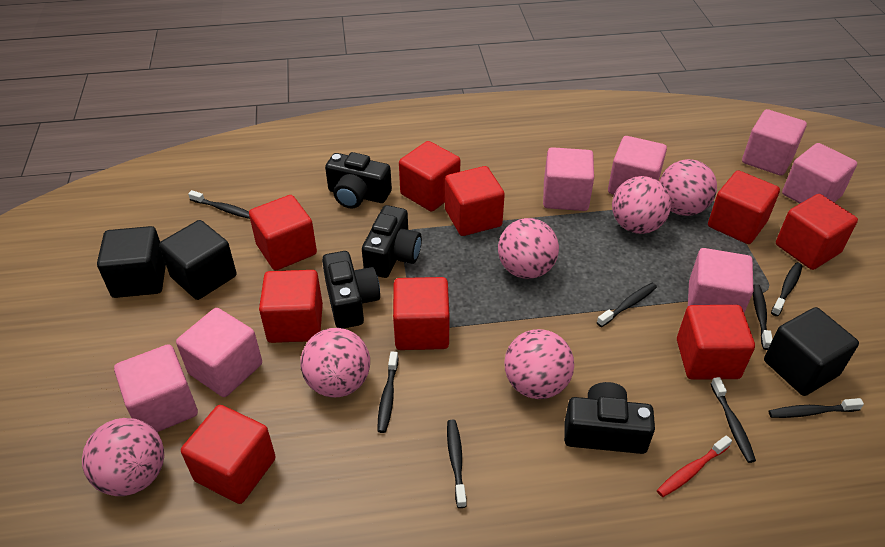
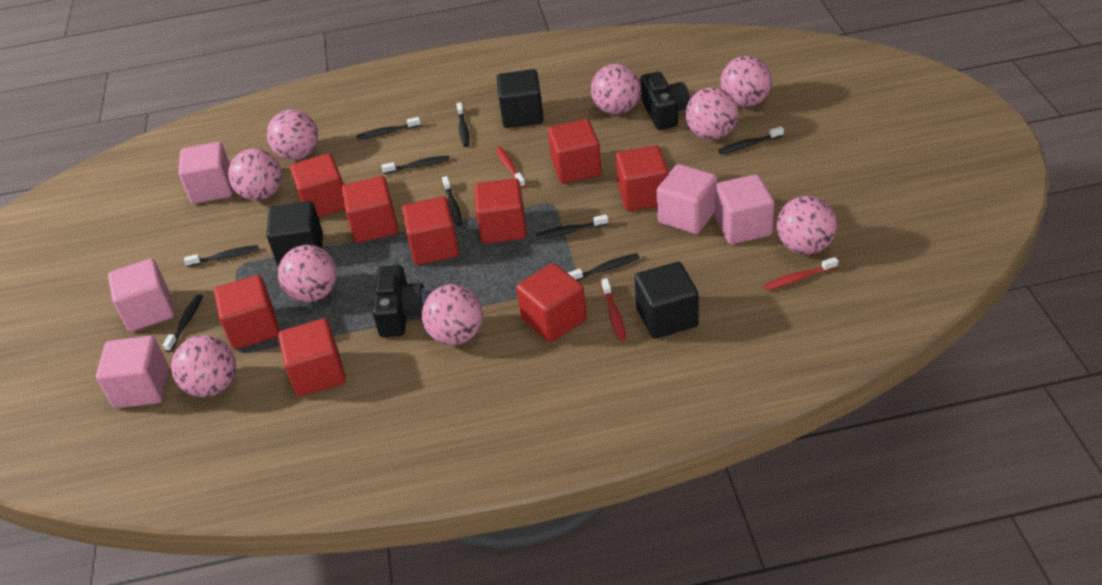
black camera: 4 -> 2
black toothbrush: 8 -> 9
pink ball: 6 -> 9
pink cube: 7 -> 5
red toothbrush: 1 -> 3

